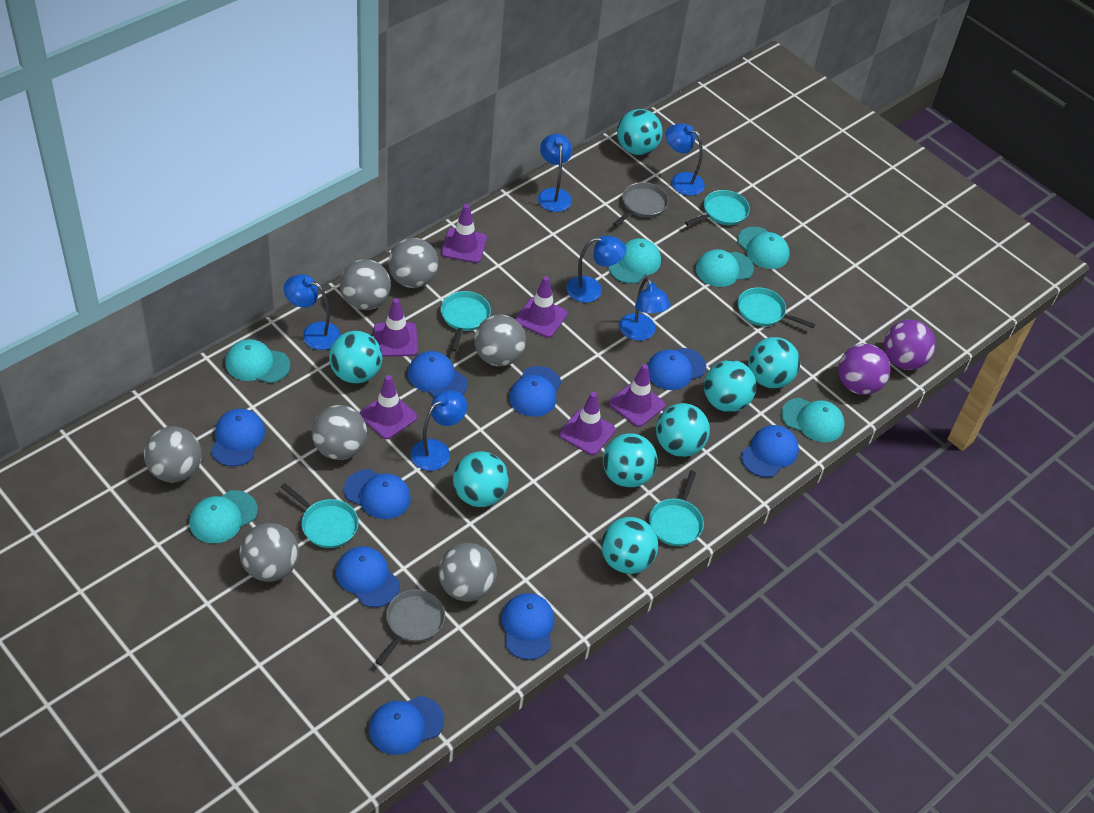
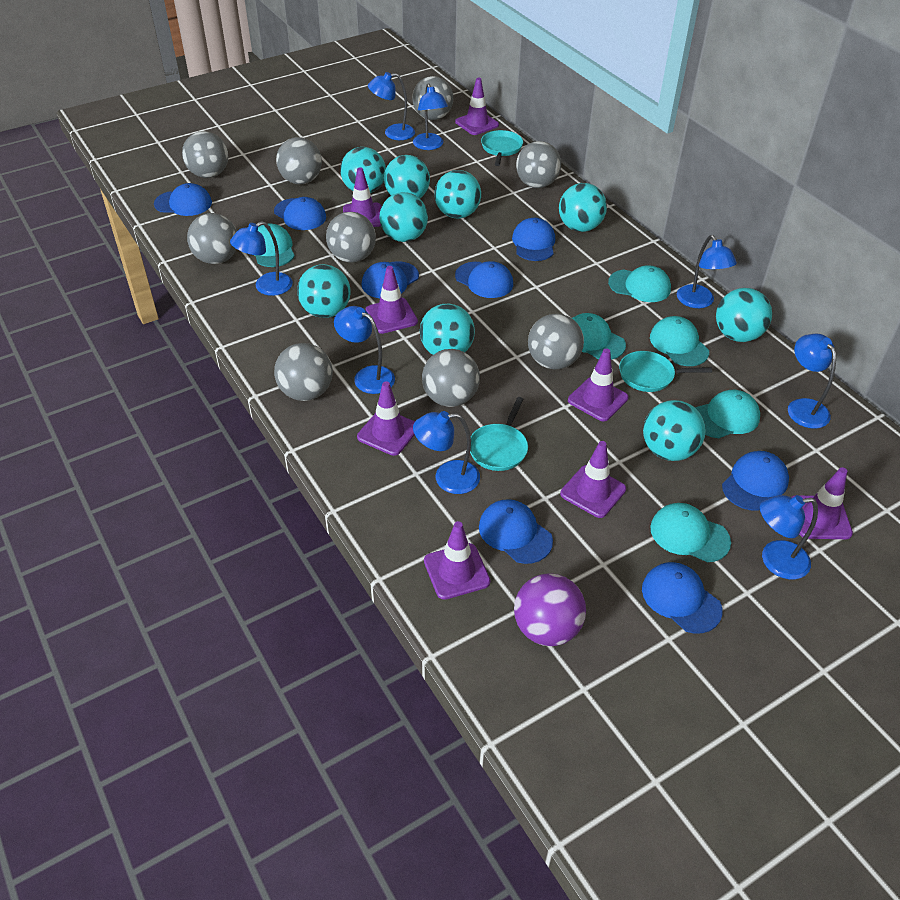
blue cap: 9 -> 8
blue lamp: 6 -> 8
grey ball: 7 -> 9
grey pan: 2 -> 0
purple ball: 2 -> 1
purple traffic cone: 6 -> 8
turquoise ball: 8 -> 9
turquoise pan: 5 -> 3

